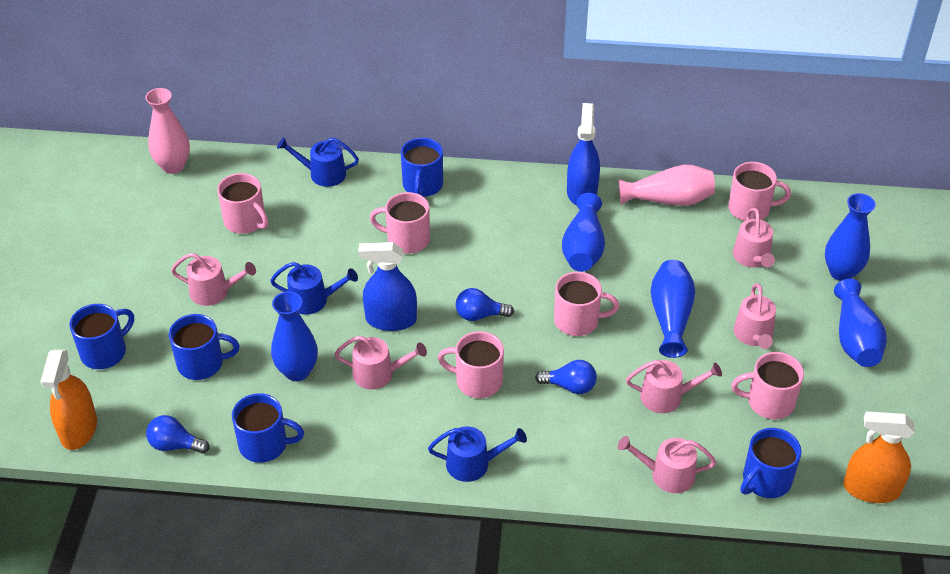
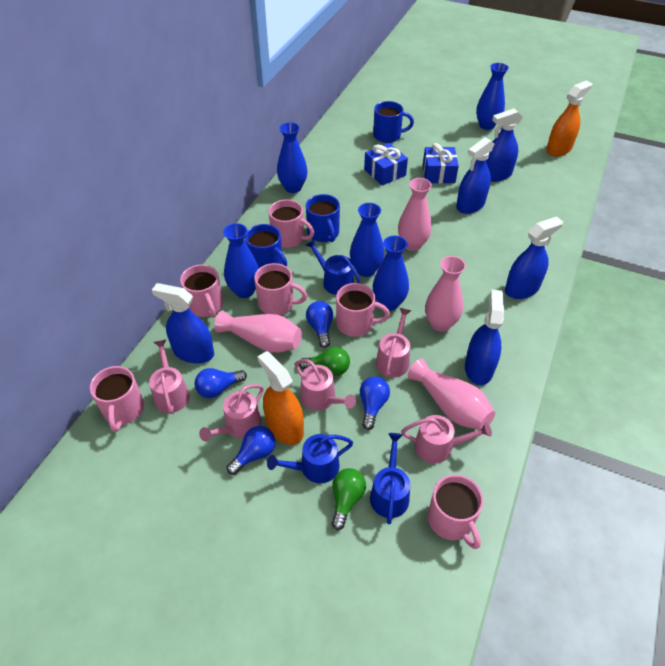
blue gift: 0 -> 2
blue light bulb: 3 -> 4
blue mug: 5 -> 3
blue spray bottle: 2 -> 5
green light bulb: 0 -> 2
pink vase: 2 -> 4
pink watering can: 6 -> 5

